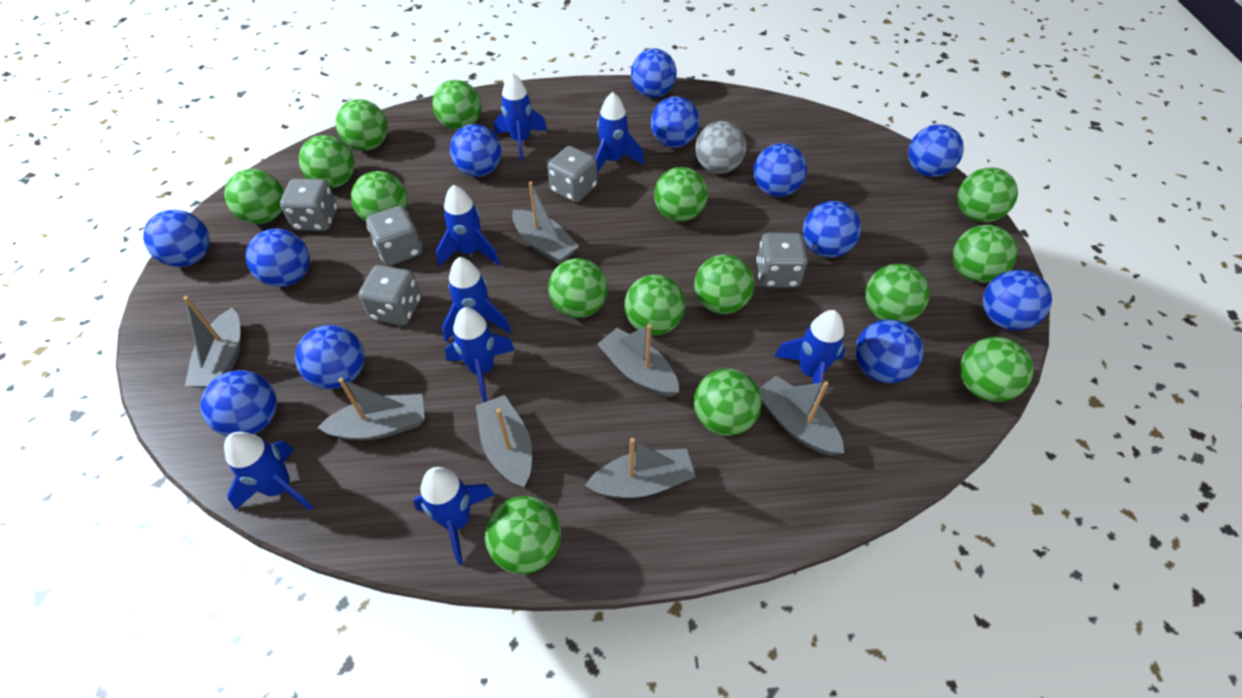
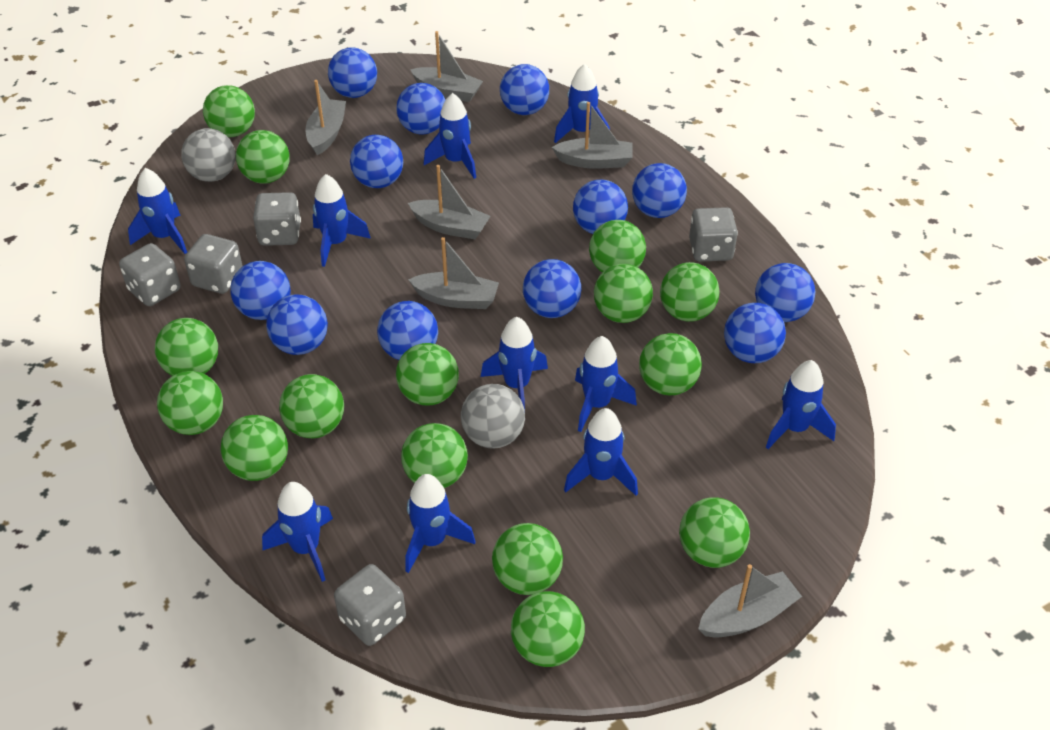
blue rocket: 8 -> 10
grey ball: 1 -> 2
grey boat: 7 -> 6

